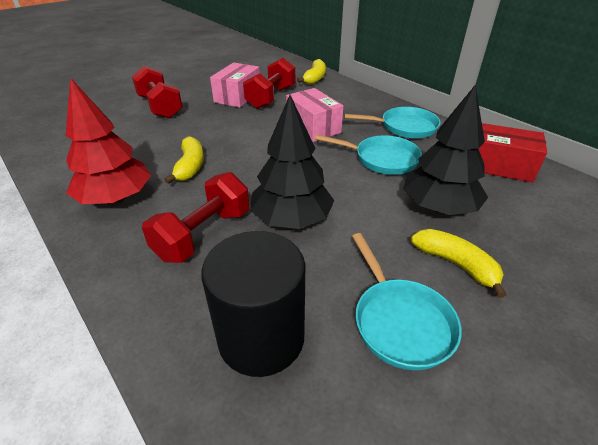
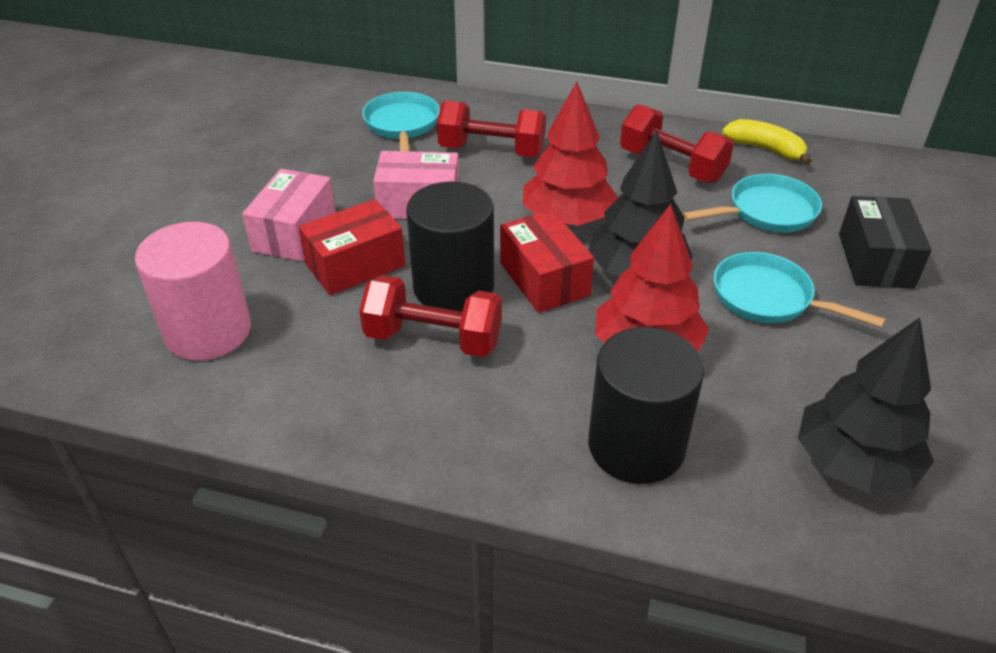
black box: 0 -> 1
black cylinder: 1 -> 2
pink cylinder: 0 -> 1
red box: 1 -> 2
red tree: 1 -> 2
yellow banana: 3 -> 1

